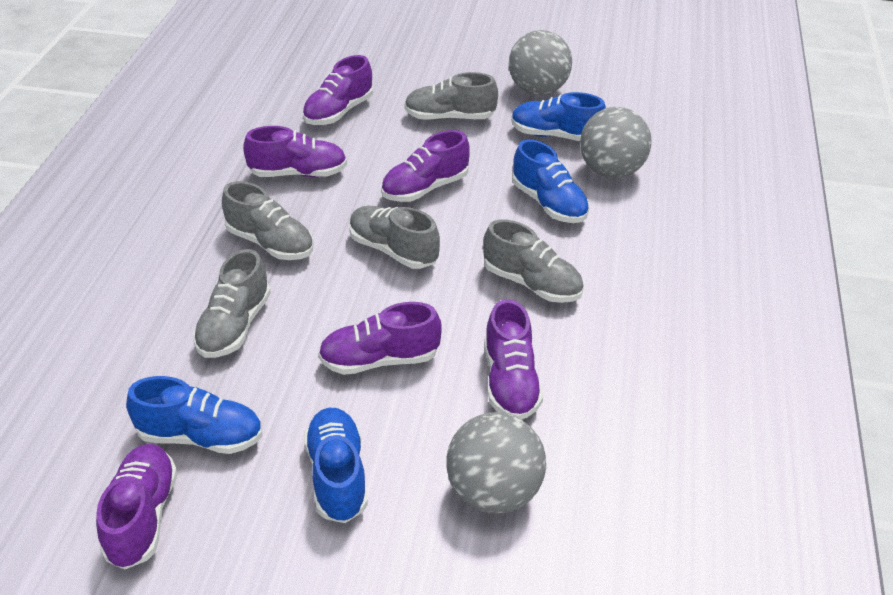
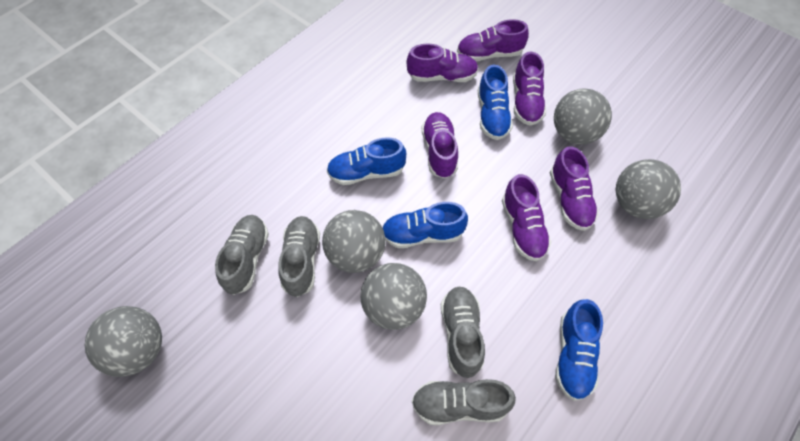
grey ball: 3 -> 5
grey shoe: 5 -> 4

